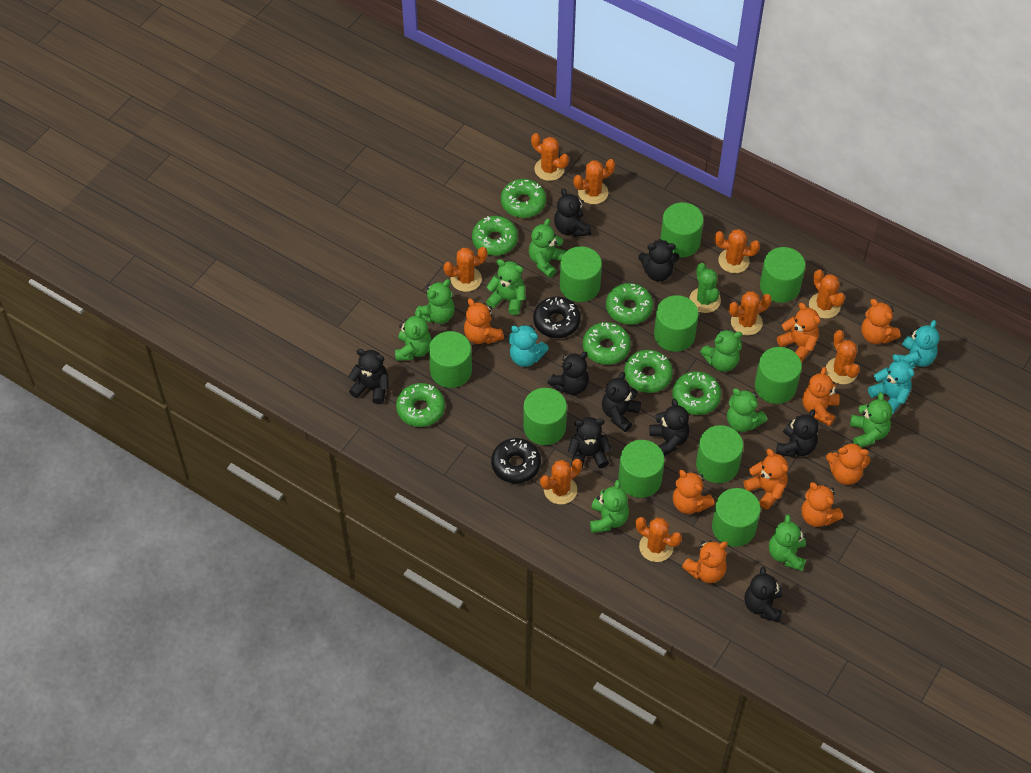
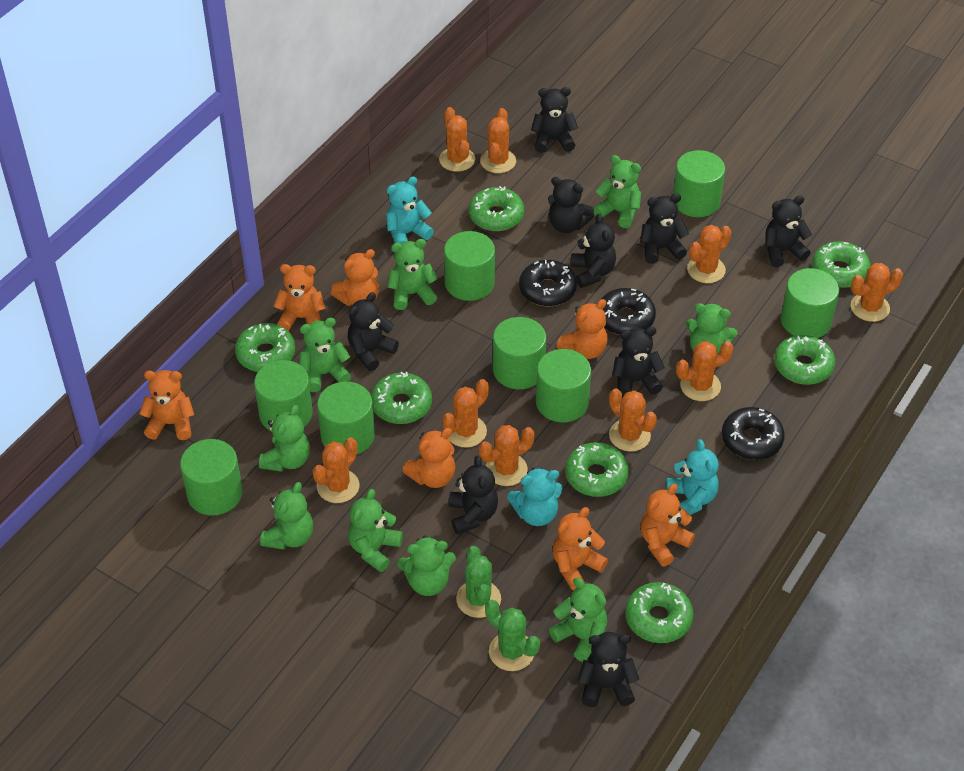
black donut: 2 -> 3
green cactus: 1 -> 2
green cylinder: 10 -> 8
orange teddy bear: 9 -> 7

